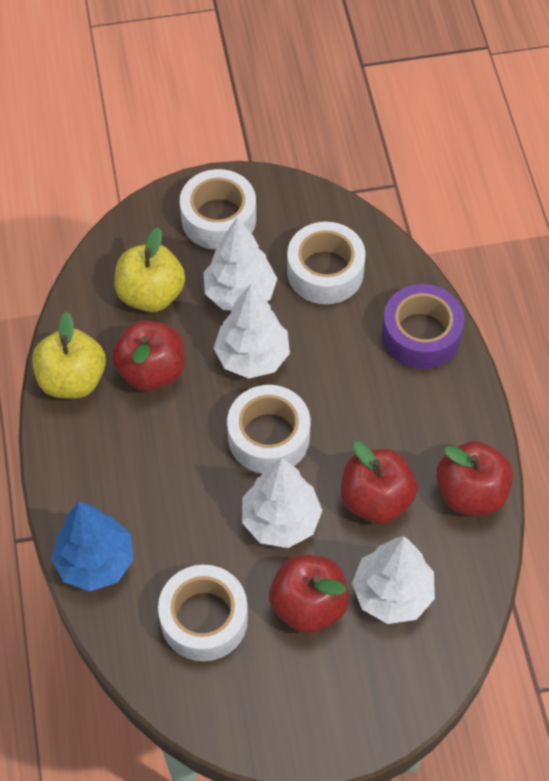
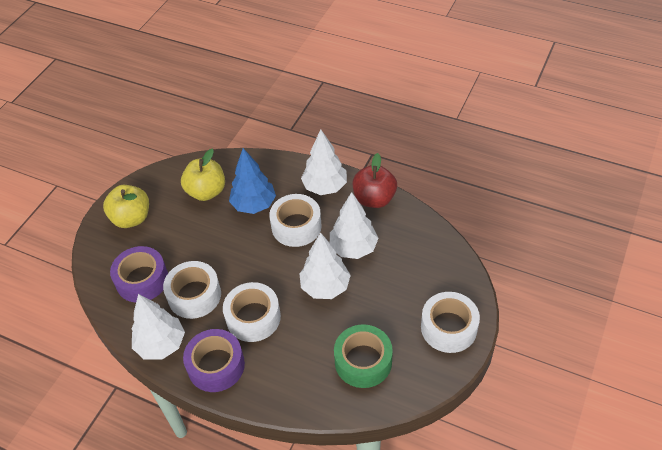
green tape: 0 -> 1
purple tape: 1 -> 2
red apple: 4 -> 1

